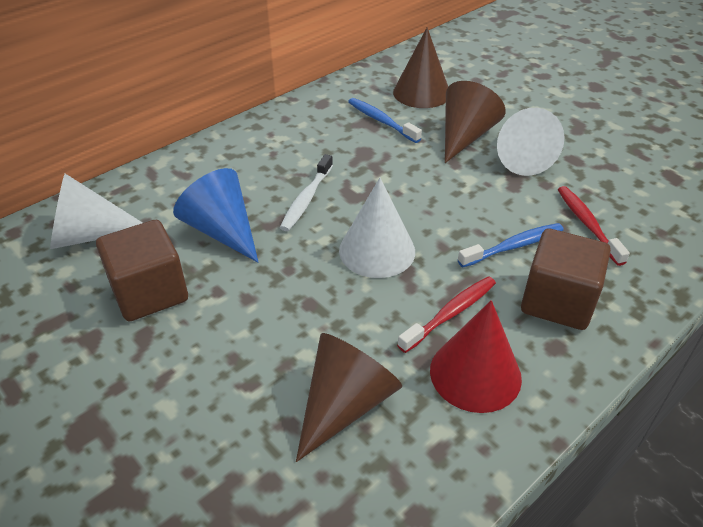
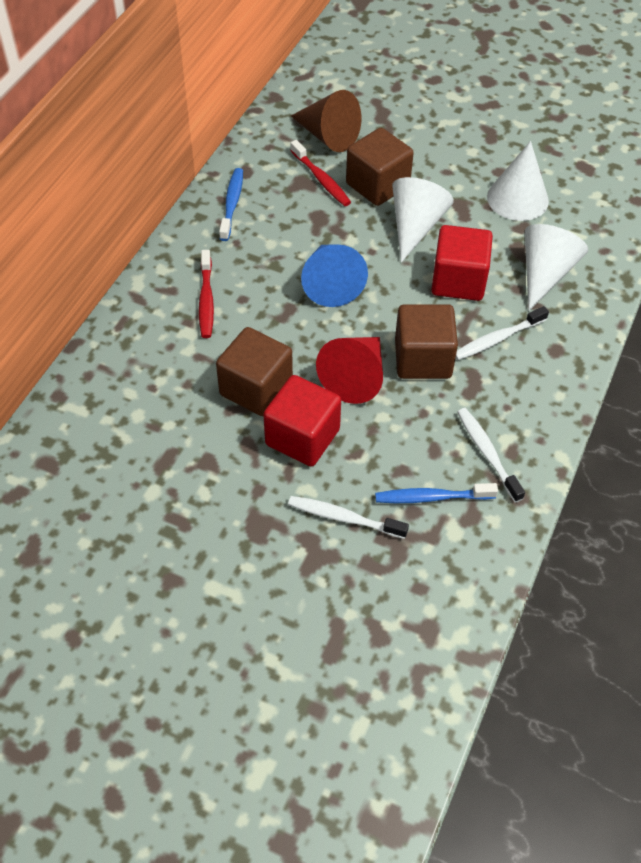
brown cone: 3 -> 1
brown cube: 2 -> 3
red cube: 0 -> 2
white toothbrush: 1 -> 3

